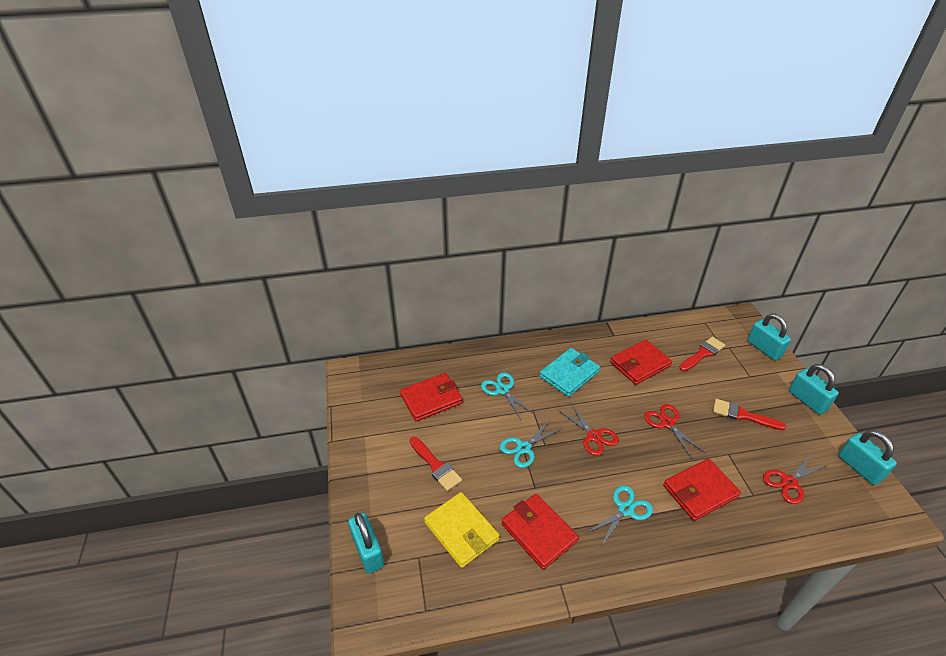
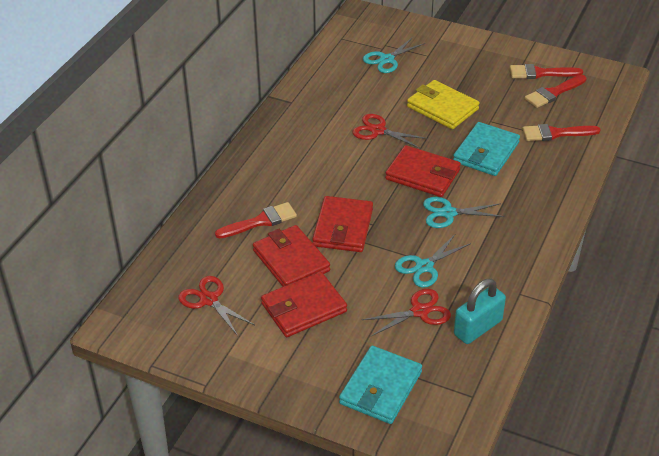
red brush: 3 -> 4
turquoise padlock: 4 -> 1
turquoise wallet: 1 -> 2

